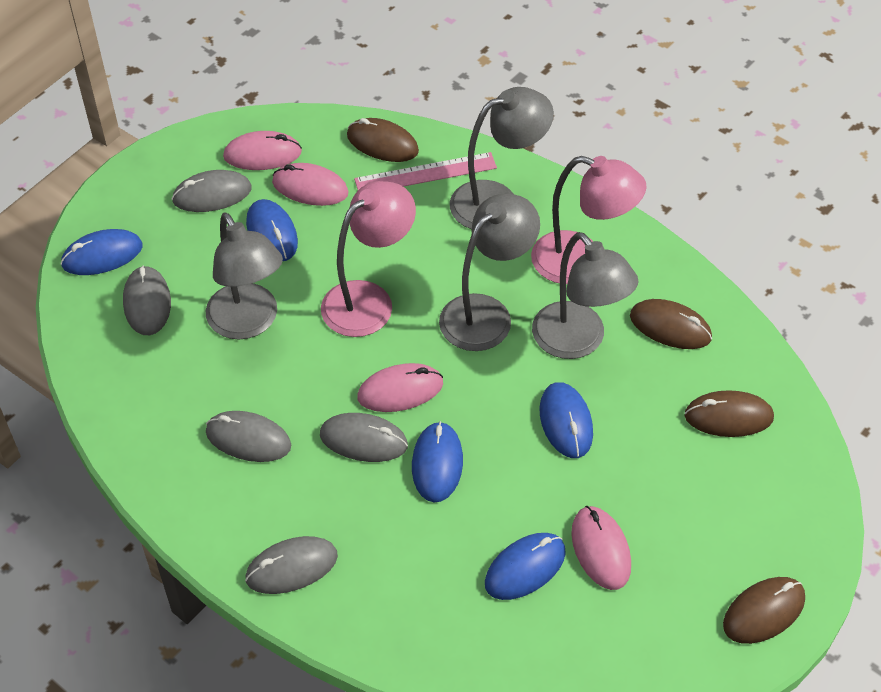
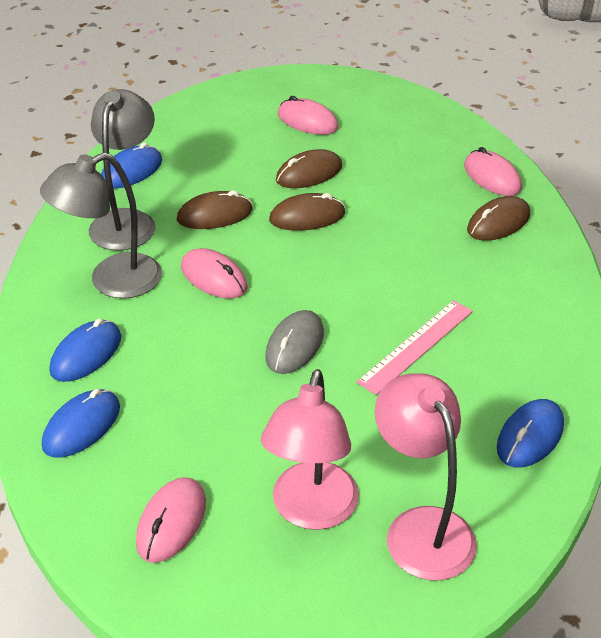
blue mouse: 5 -> 4
grey lamp: 4 -> 2
grey mouse: 5 -> 1

